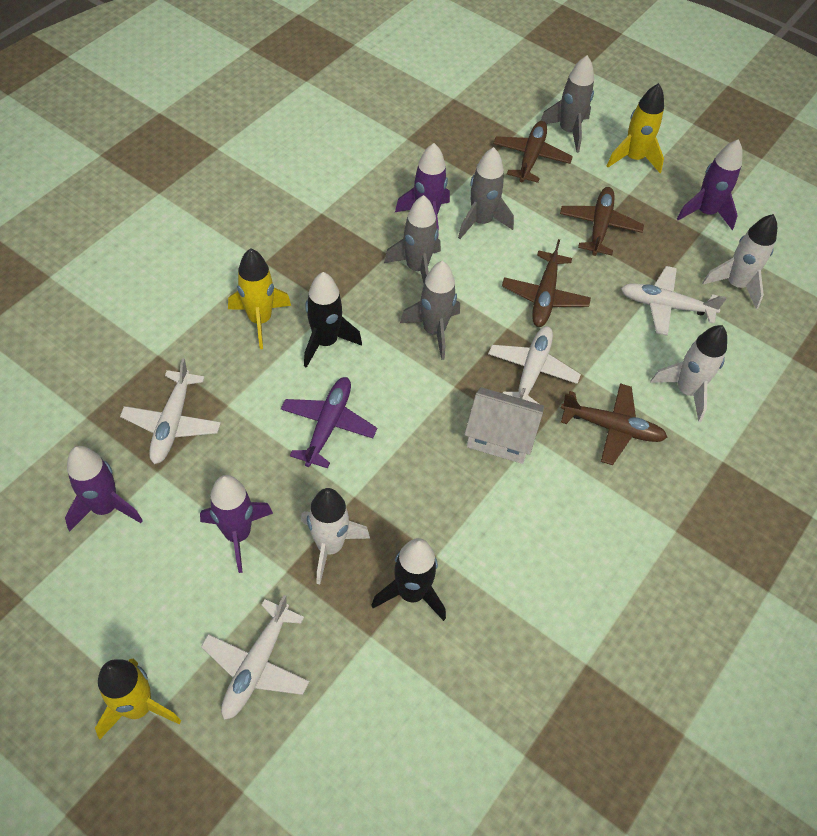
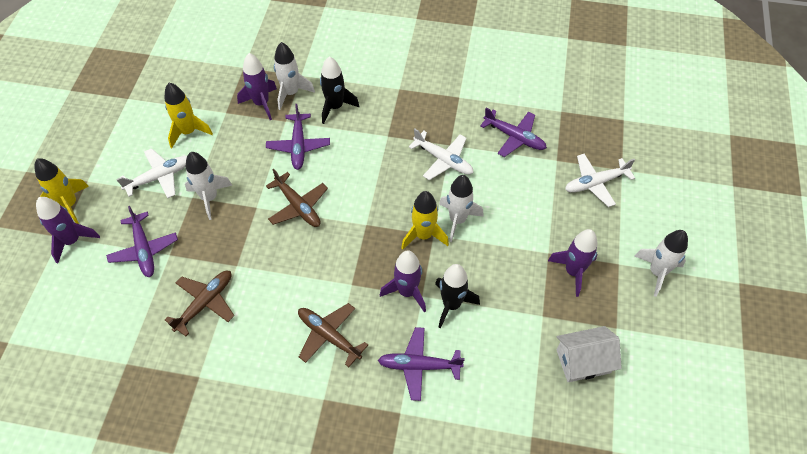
brown plane: 4 -> 3
grey rocket: 4 -> 0
purple plane: 1 -> 4
white plane: 4 -> 3
white rocket: 3 -> 4

